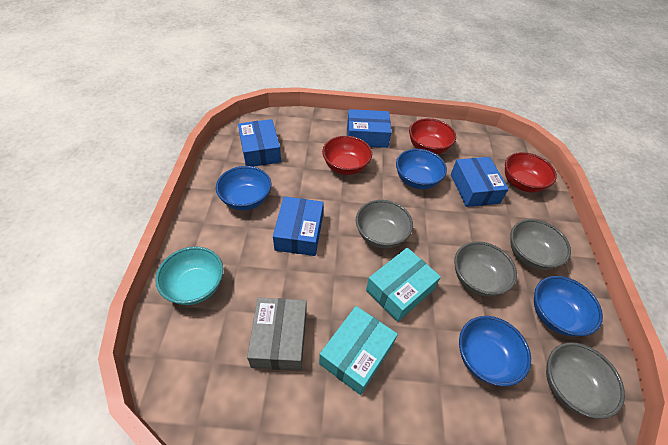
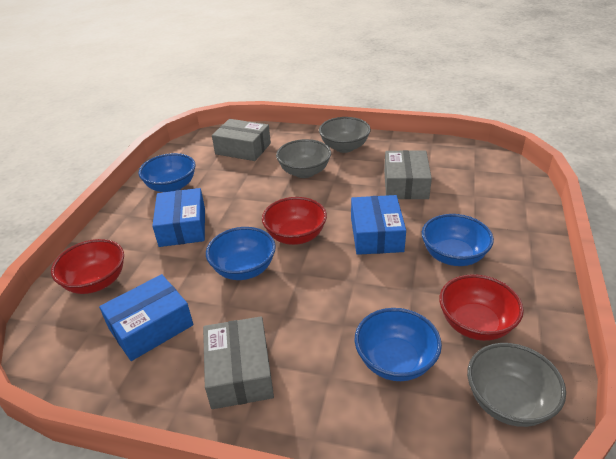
blue box: 4 -> 3
grey bowl: 4 -> 3
grey box: 1 -> 3
turquoise bowl: 1 -> 0
turquoise box: 2 -> 0

